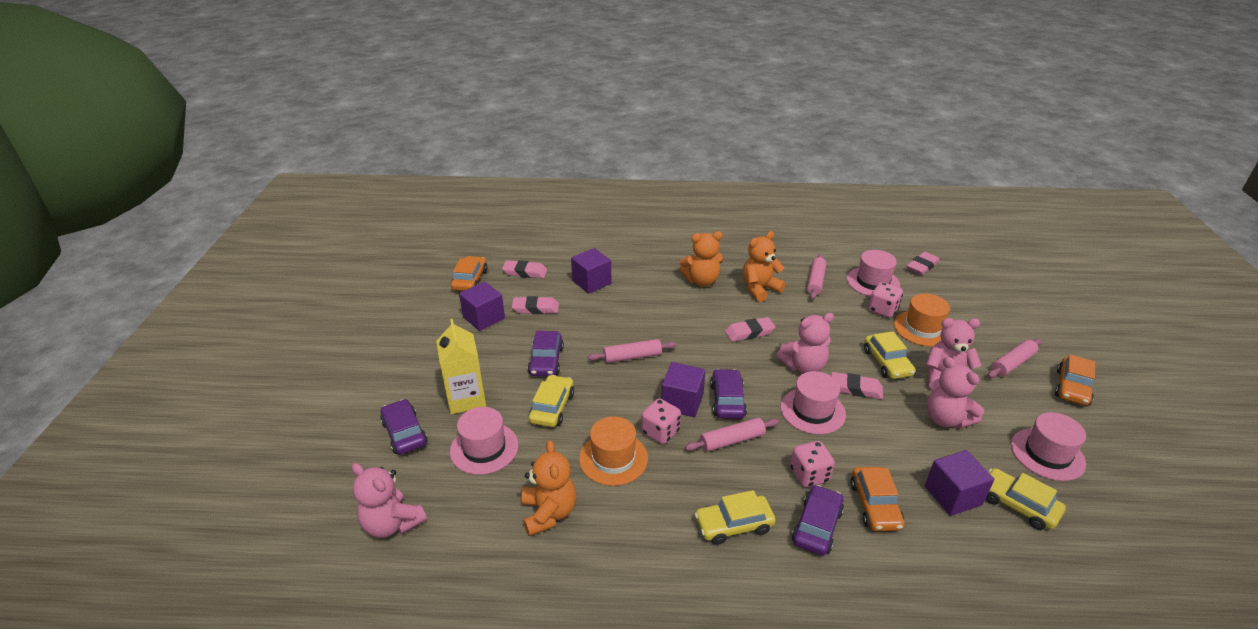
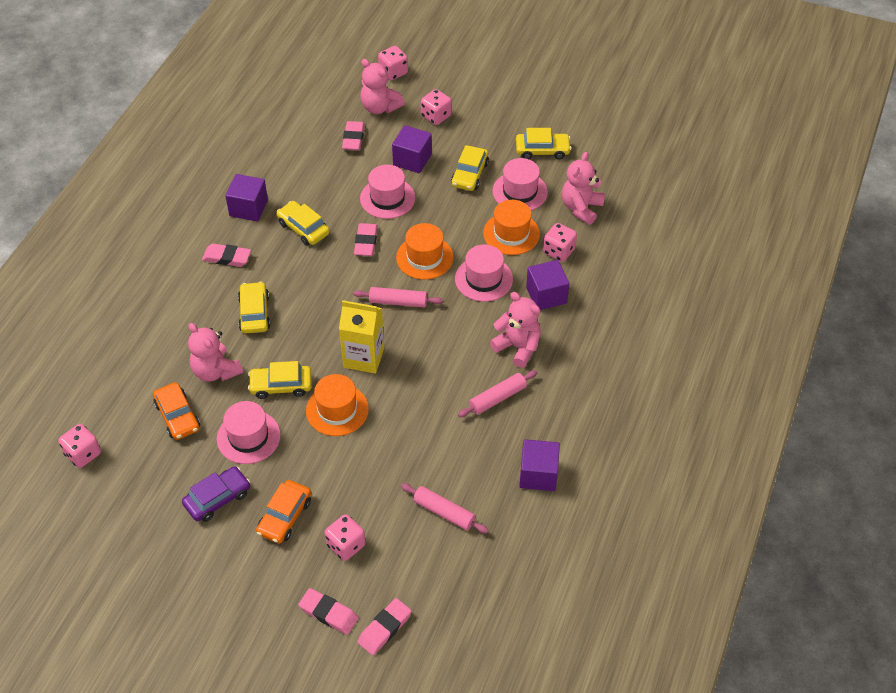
orange car: 3 -> 2
orange hat: 2 -> 3
orange teddy bear: 3 -> 0
pink dice: 3 -> 5
pink rolling pin: 4 -> 3
purple car: 4 -> 1
yellow car: 4 -> 5

